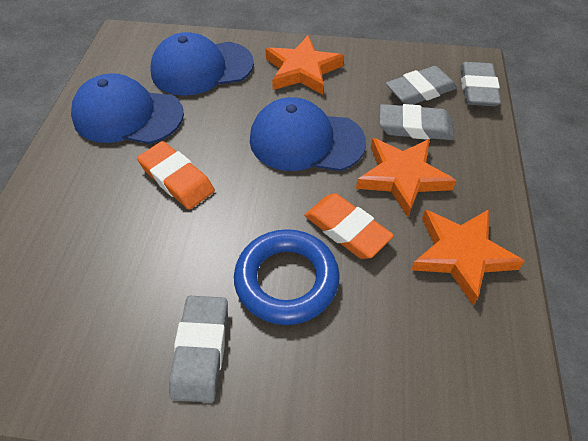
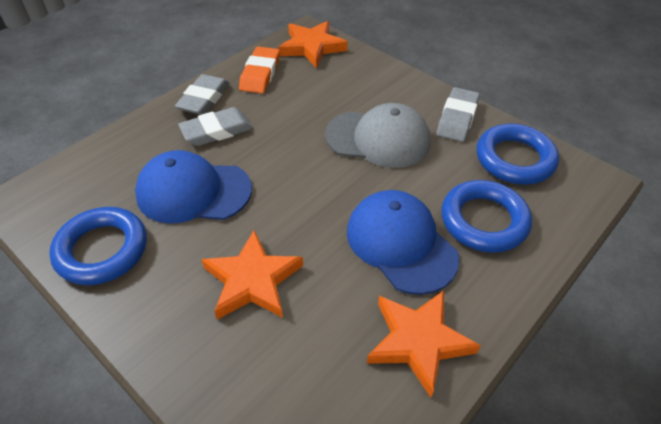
blue cap: 3 -> 2
blue ring: 1 -> 3
grey cap: 0 -> 1
grey eraser: 4 -> 3
orange eraser: 2 -> 1

